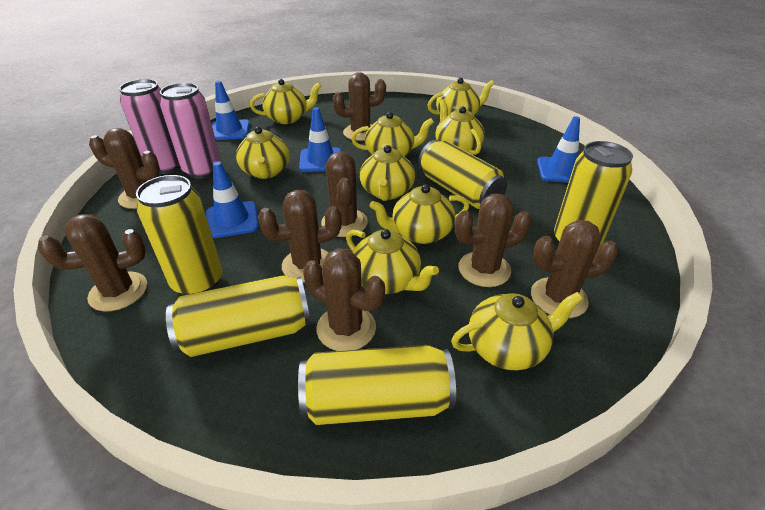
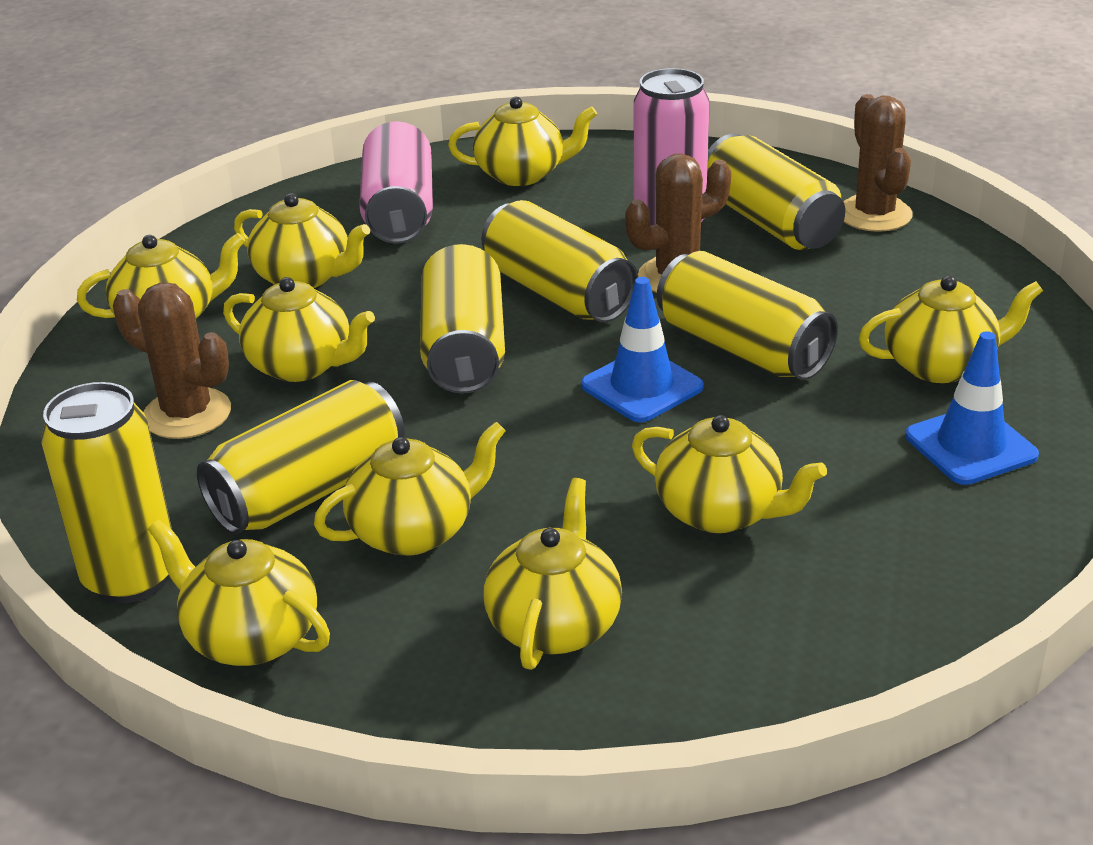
blue traffic cone: 4 -> 2
brown cactus: 8 -> 3
yellow can: 5 -> 6

